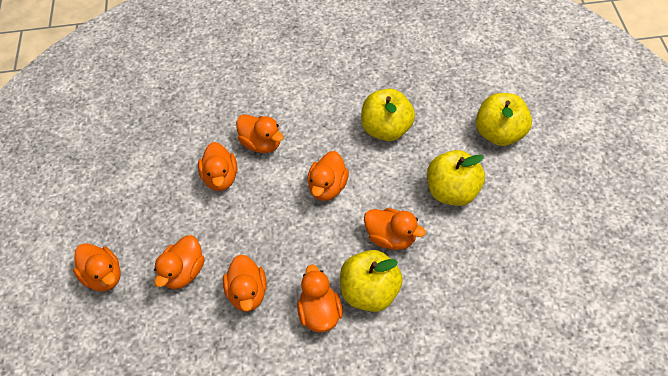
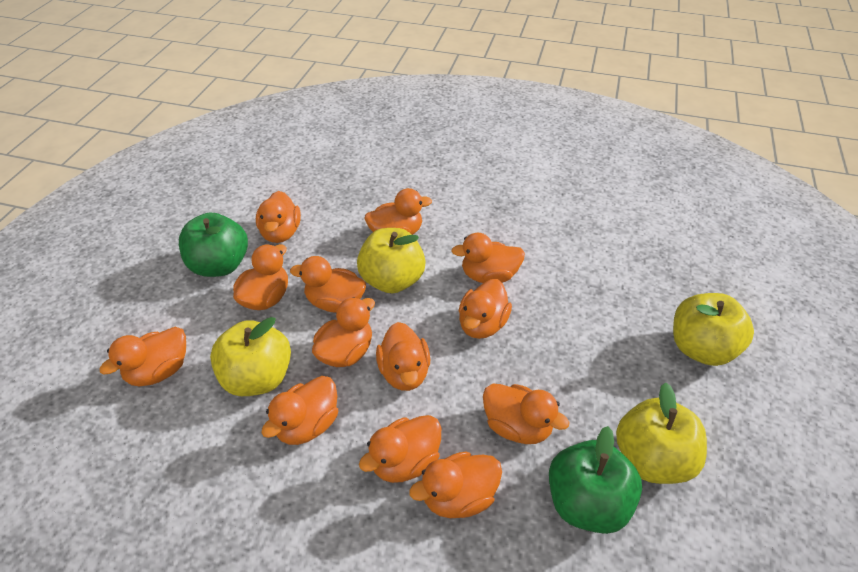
green apple: 0 -> 2
orange duck: 8 -> 13

